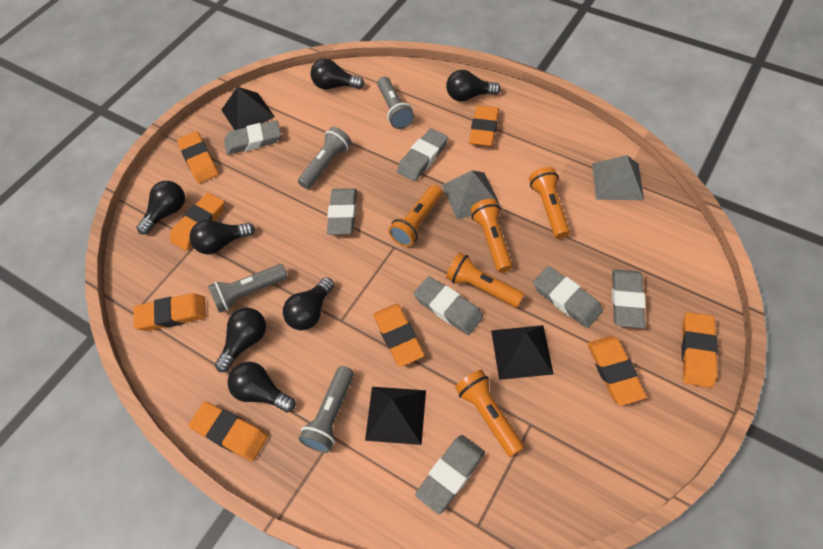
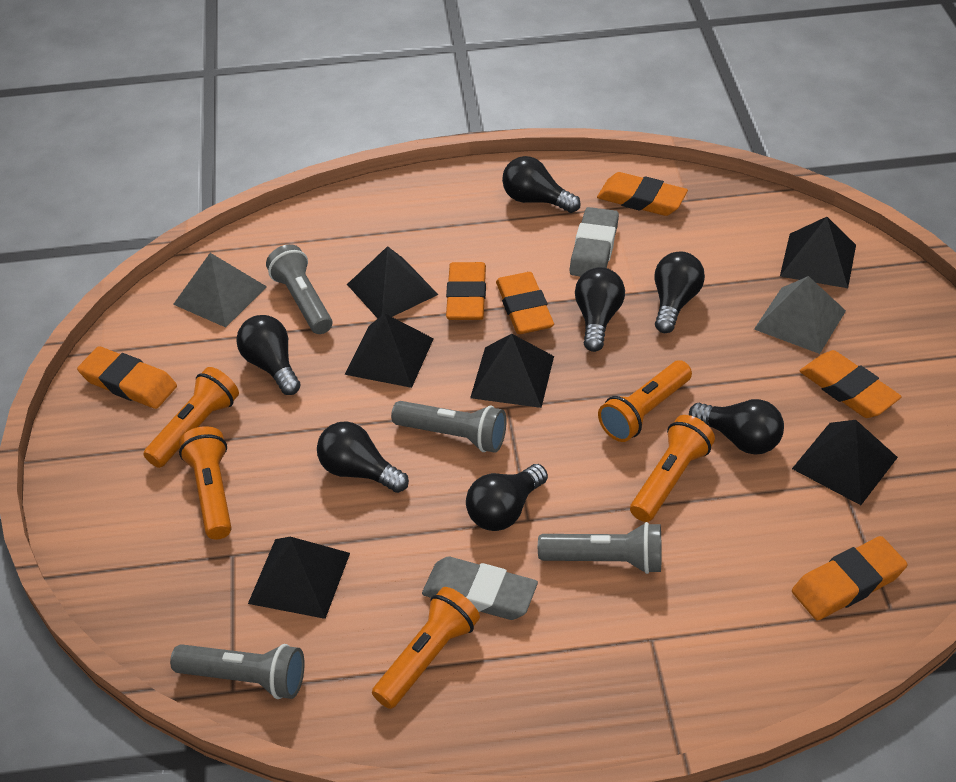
black pyramid: 3 -> 6
grey eraser: 7 -> 2
orange eraser: 8 -> 6

